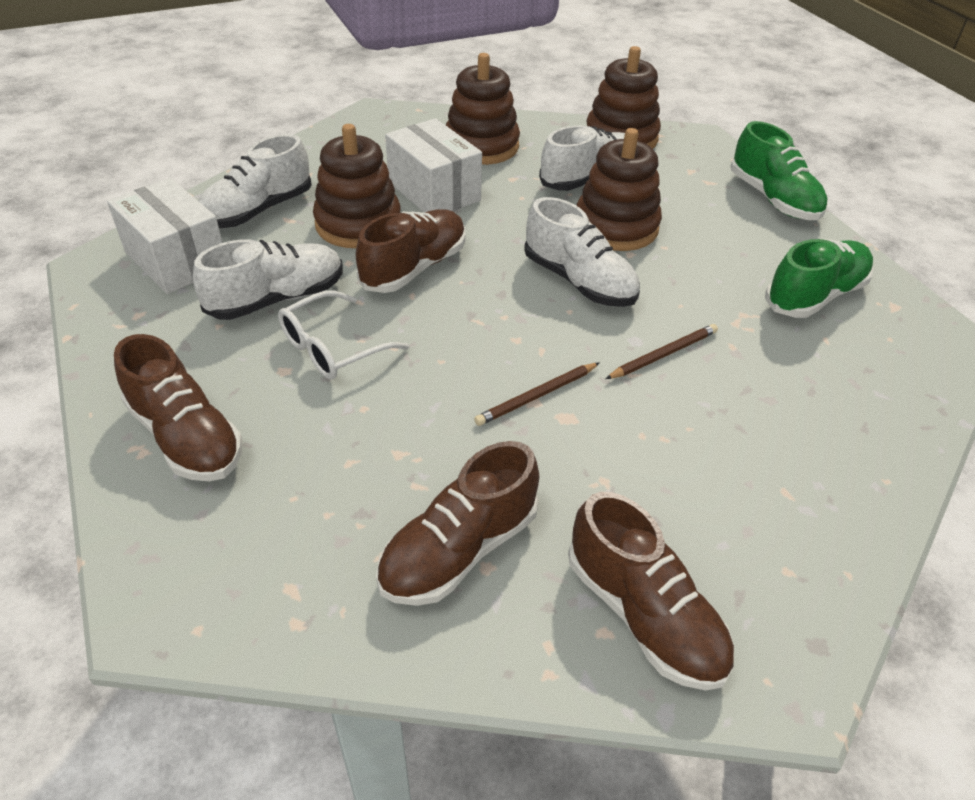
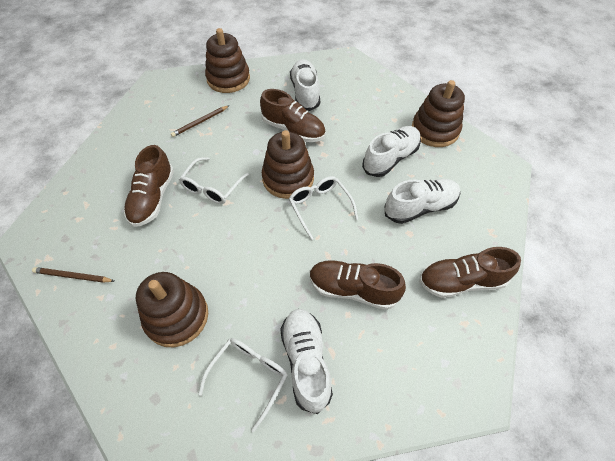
green shoe: 2 -> 0
white box: 2 -> 0
white glasses: 1 -> 3

